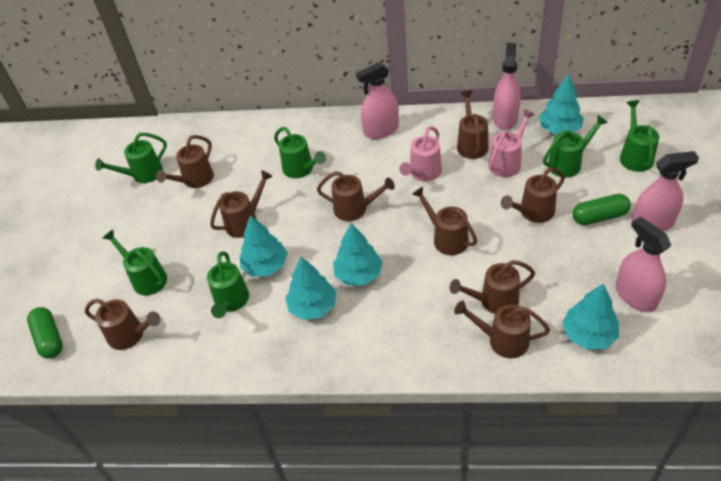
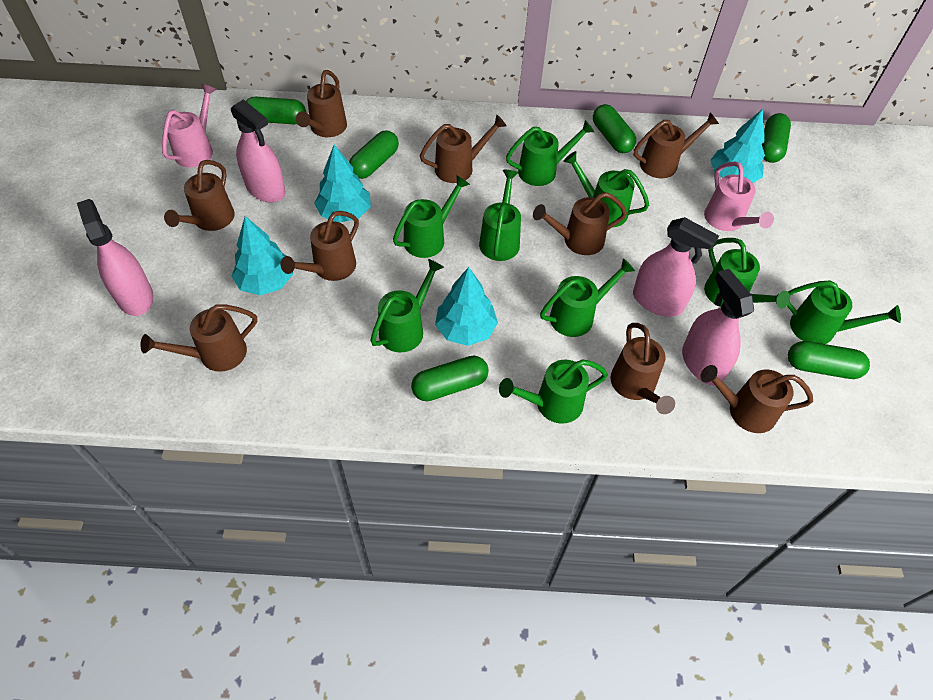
green capsule: 2 -> 6
green watering can: 6 -> 9
turquoise tree: 5 -> 4

